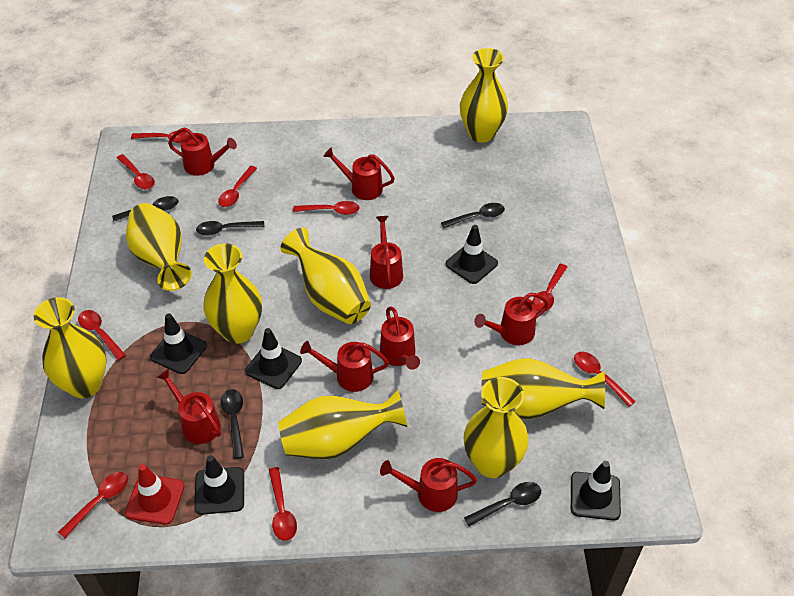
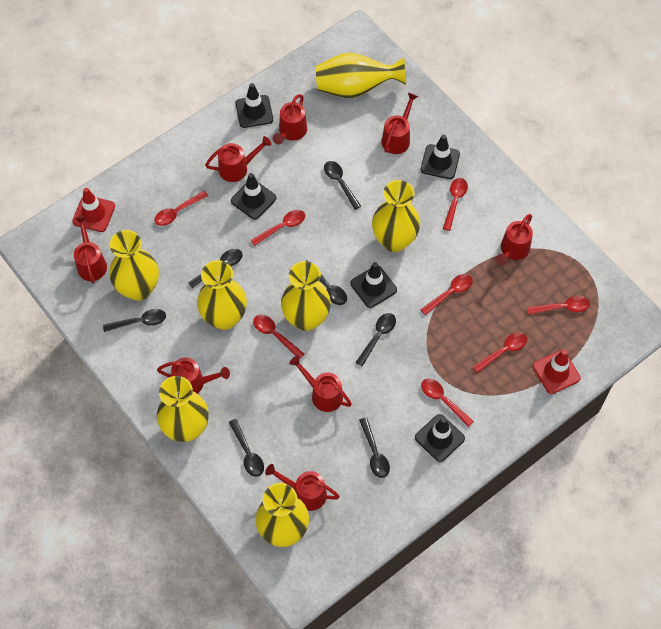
black spoon: 5 -> 7
red spoon: 9 -> 8
red traffic cone: 1 -> 2
yellow vase: 8 -> 7

